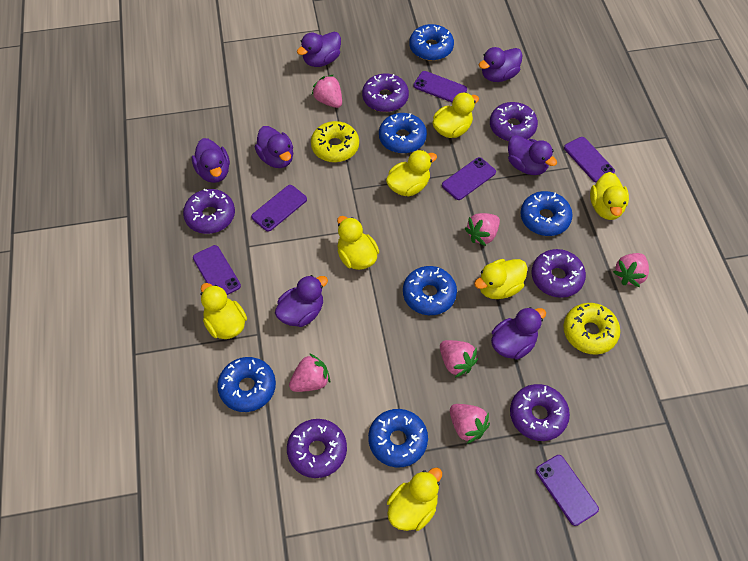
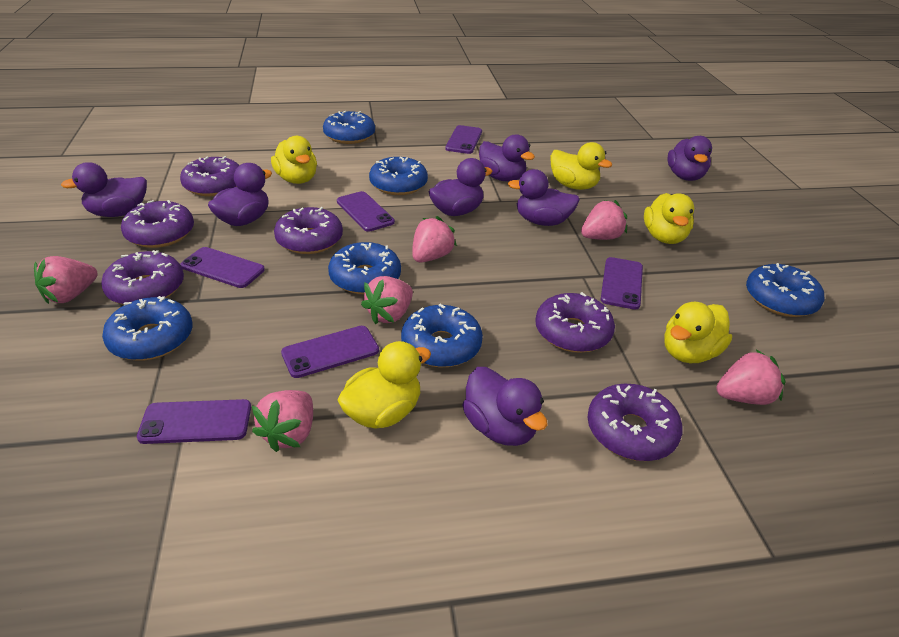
yellow donut: 2 -> 0
yellow duck: 7 -> 5

